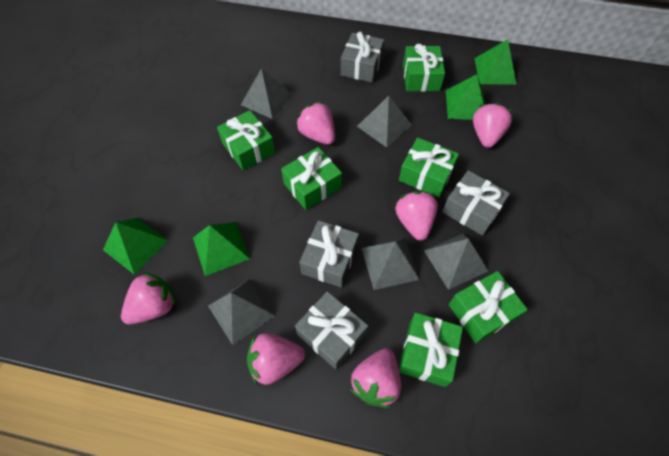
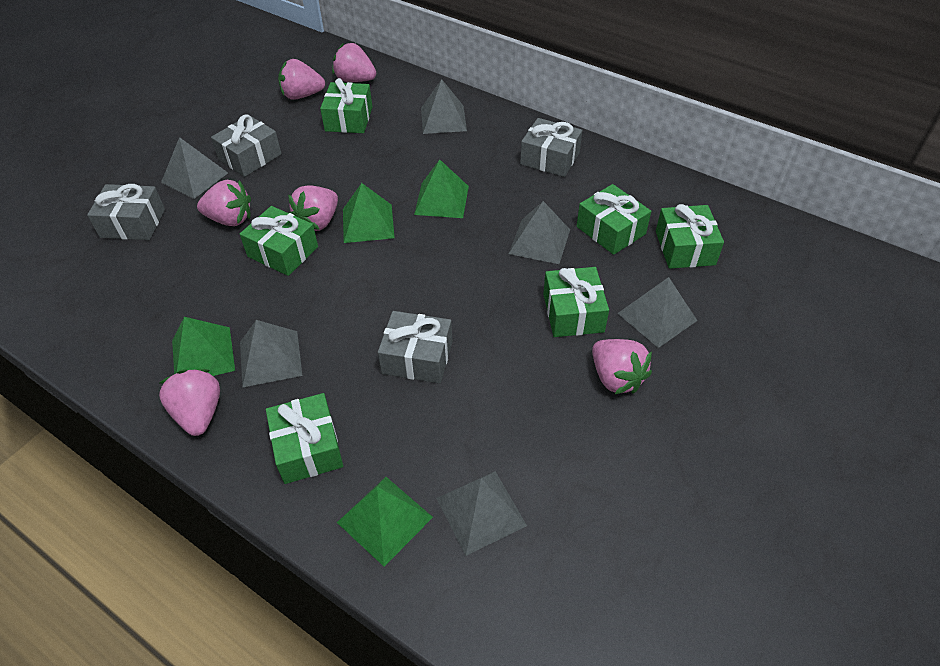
grey pyramid: 5 -> 6

